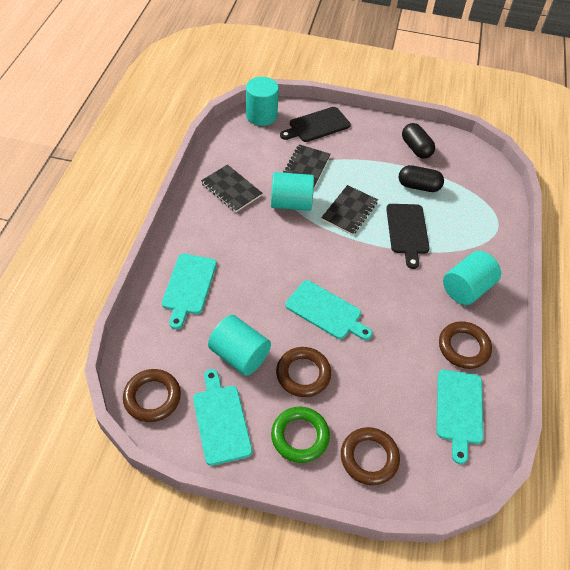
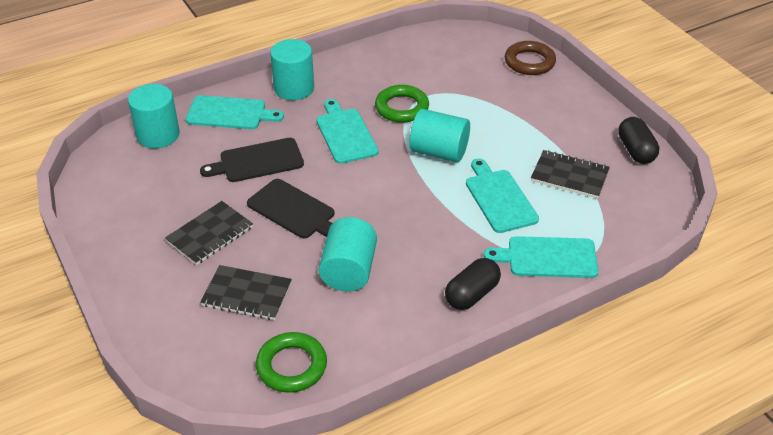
brown ring: 4 -> 1
green ring: 1 -> 2

